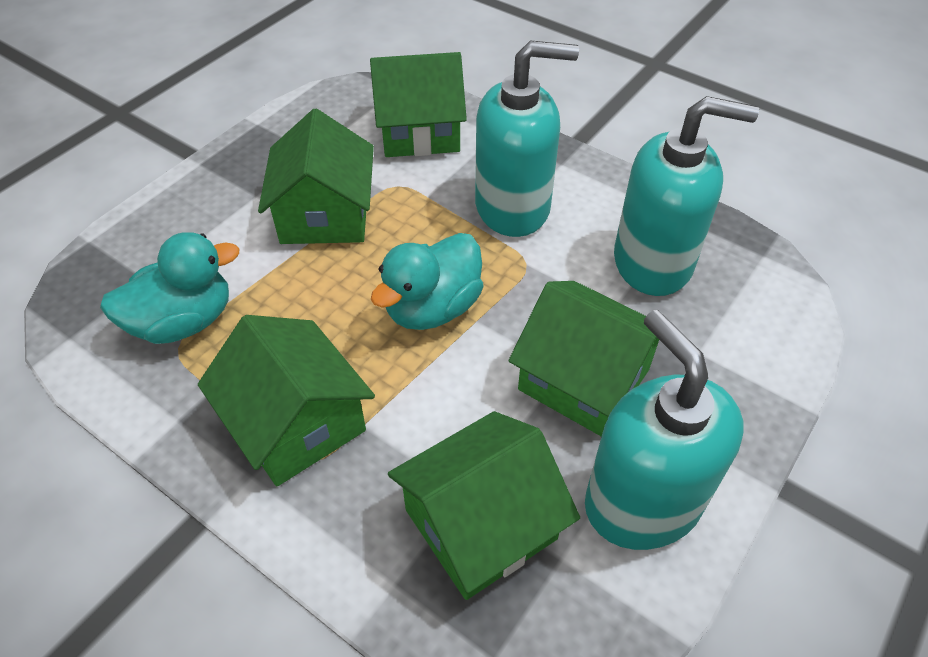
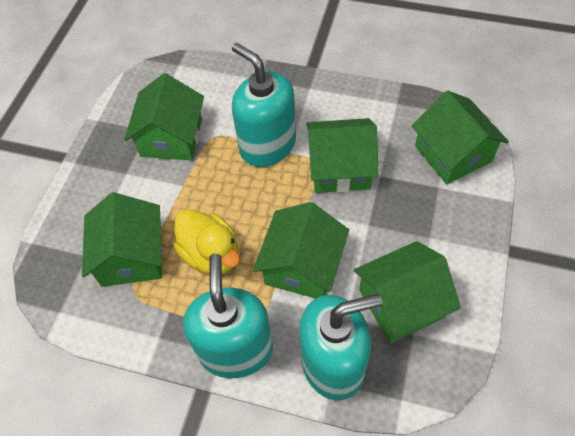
green house: 5 -> 6
turquoise duck: 2 -> 0
yellow duck: 0 -> 1

